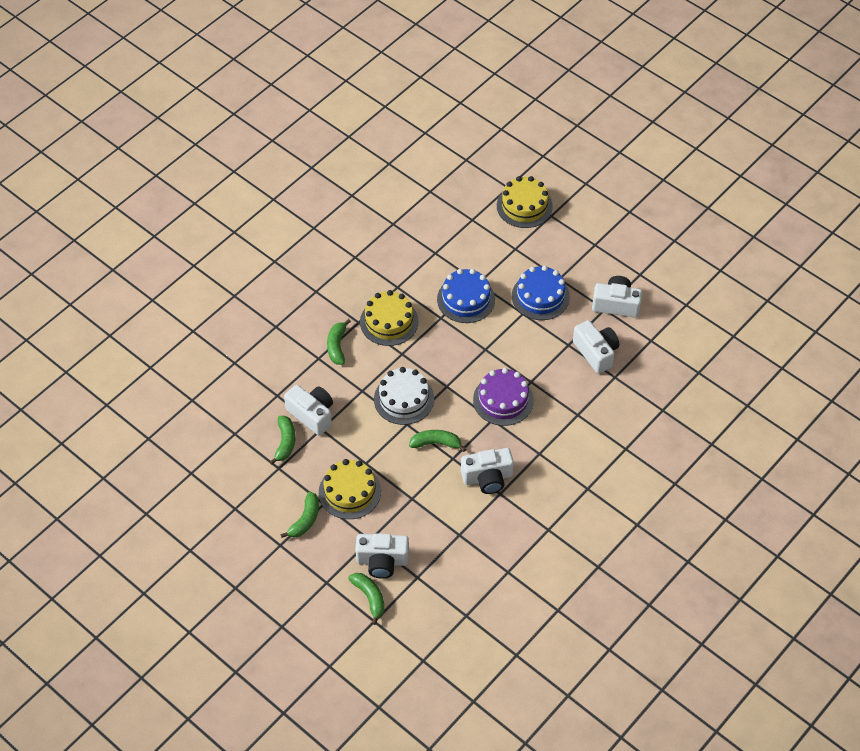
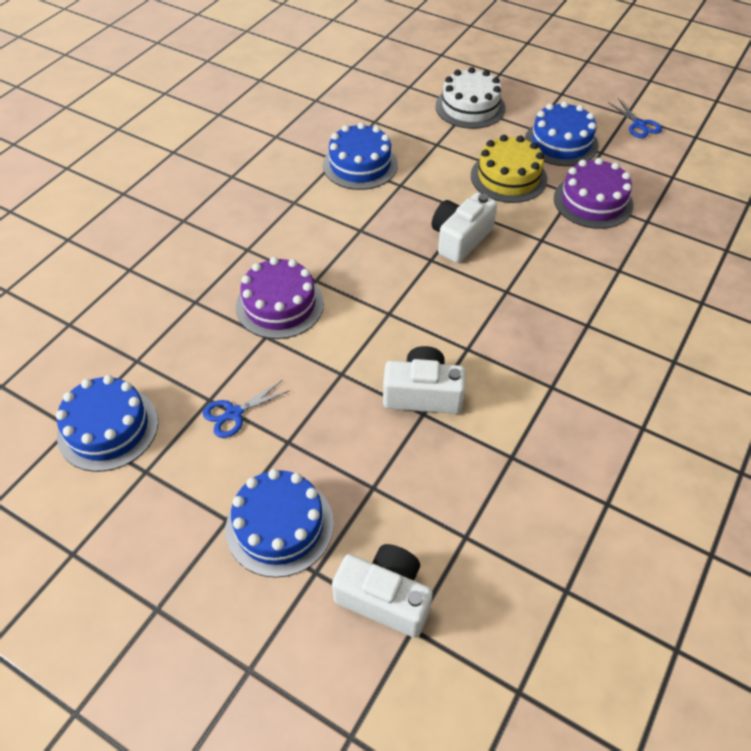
blue cake: 2 -> 4
blue scissors: 0 -> 2
green banana: 5 -> 0
purple cake: 1 -> 2
white camera: 5 -> 3
yellow cake: 3 -> 1

